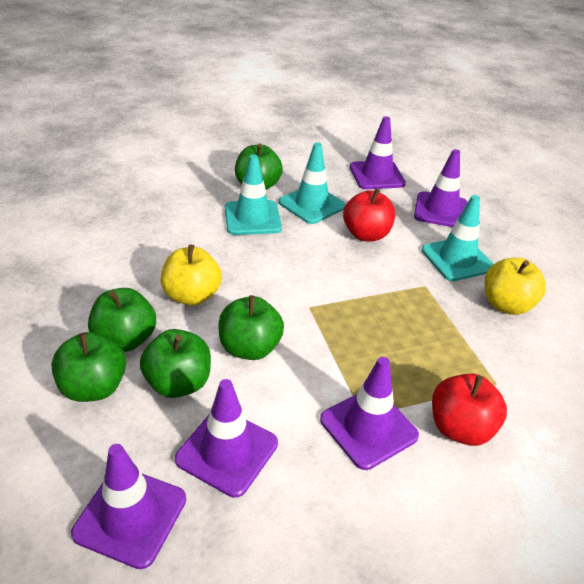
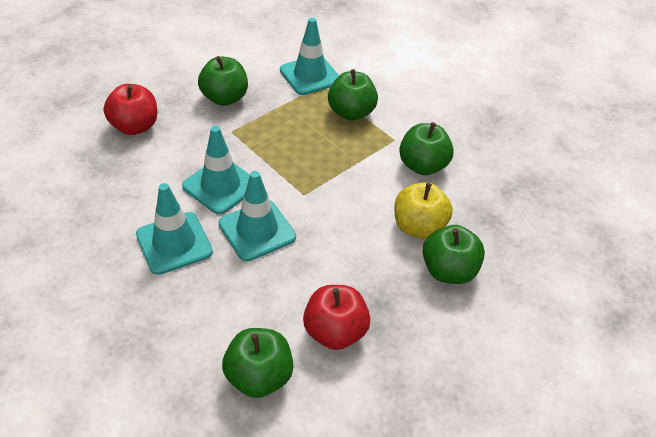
purple traffic cone: 5 -> 0
turquoise traffic cone: 3 -> 4
yellow apple: 2 -> 1

